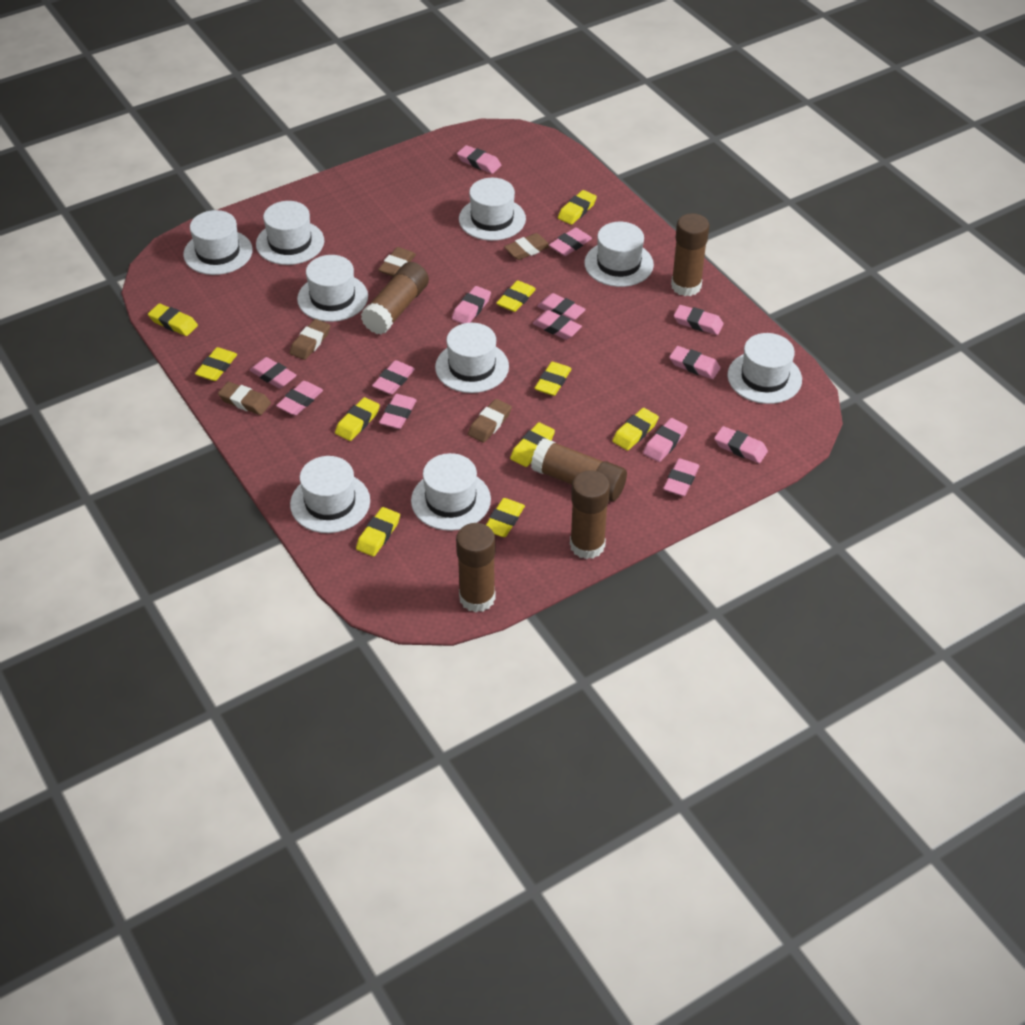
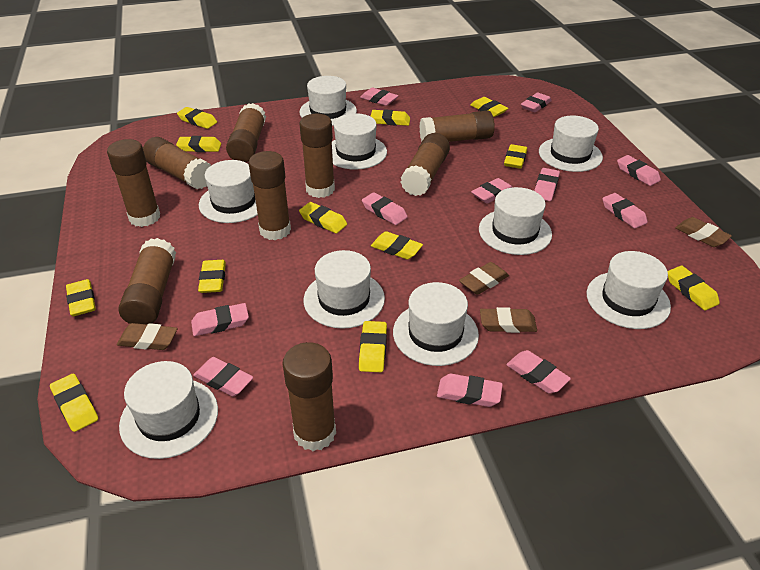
brown eraser: 5 -> 4
brown glue stick: 5 -> 9
pink eraser: 14 -> 11
yellow eraser: 10 -> 12

